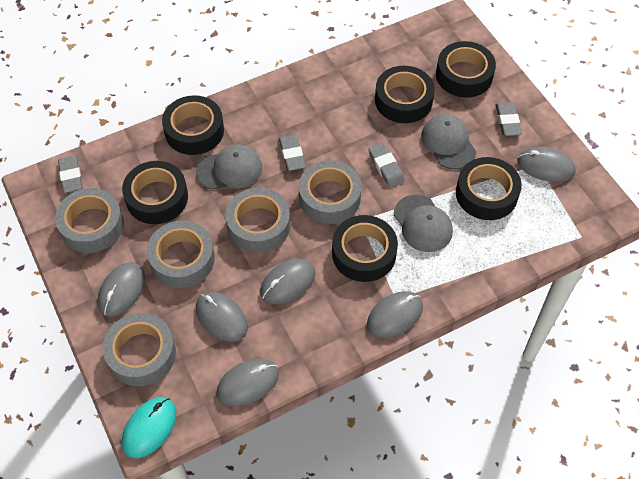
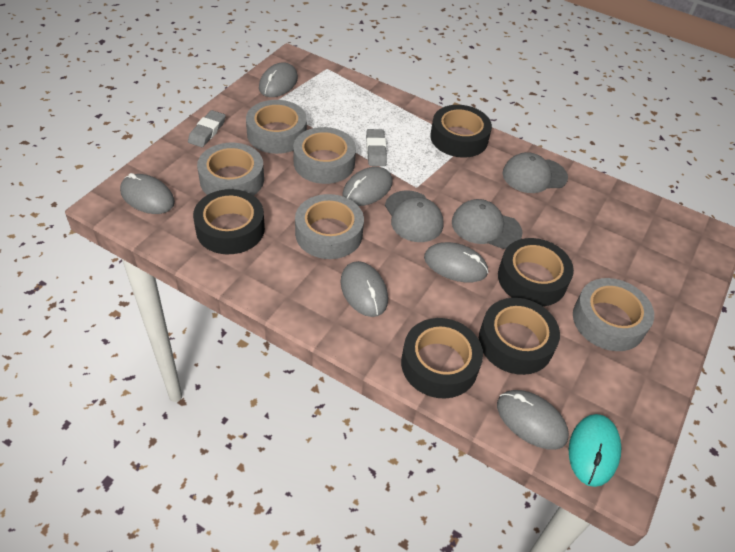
black tape: 6 -> 5
grey eraser: 4 -> 2

